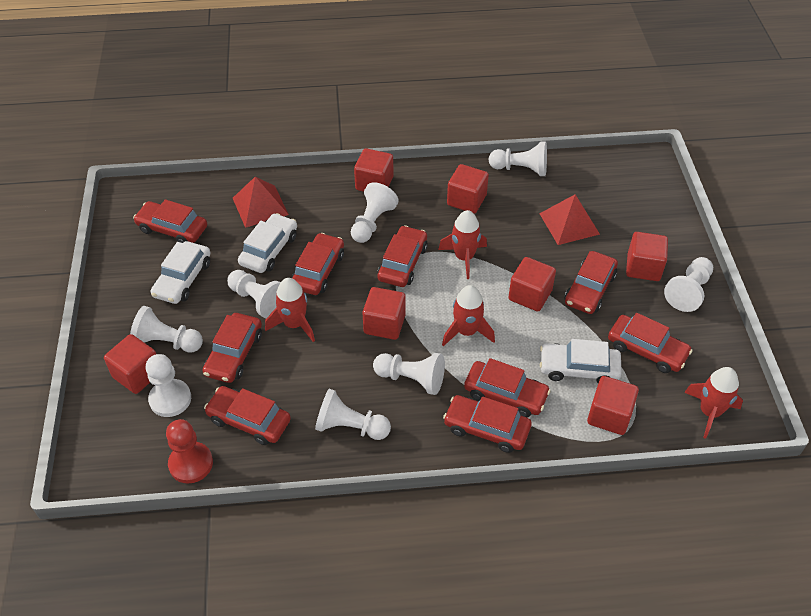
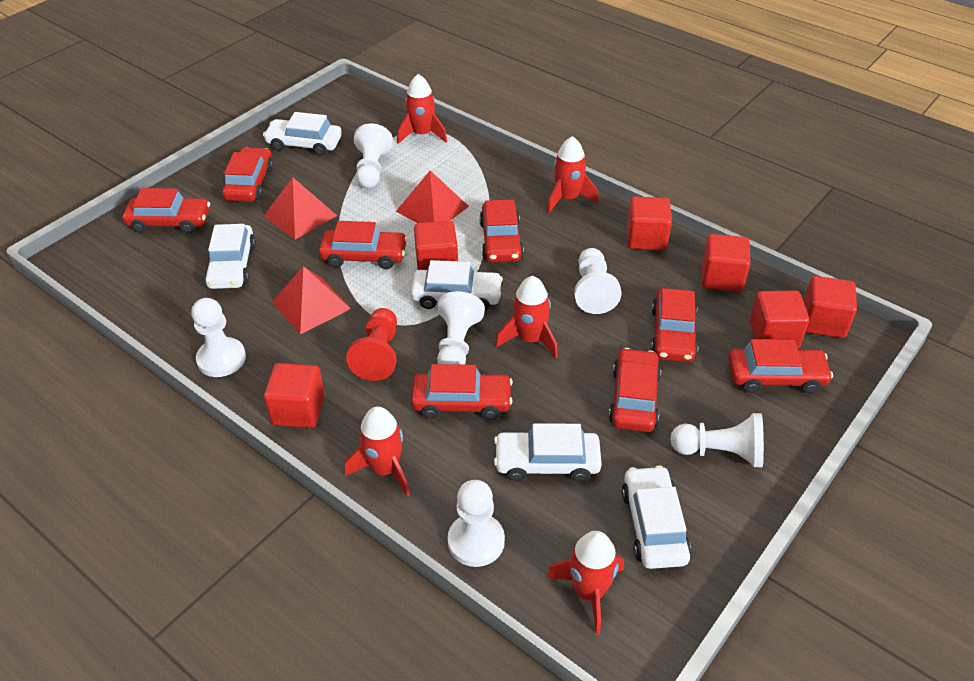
red car: 9 -> 8
red cube: 7 -> 6
red pyramid: 2 -> 3
red rocket: 4 -> 5
white car: 3 -> 5
white pawn: 8 -> 6

